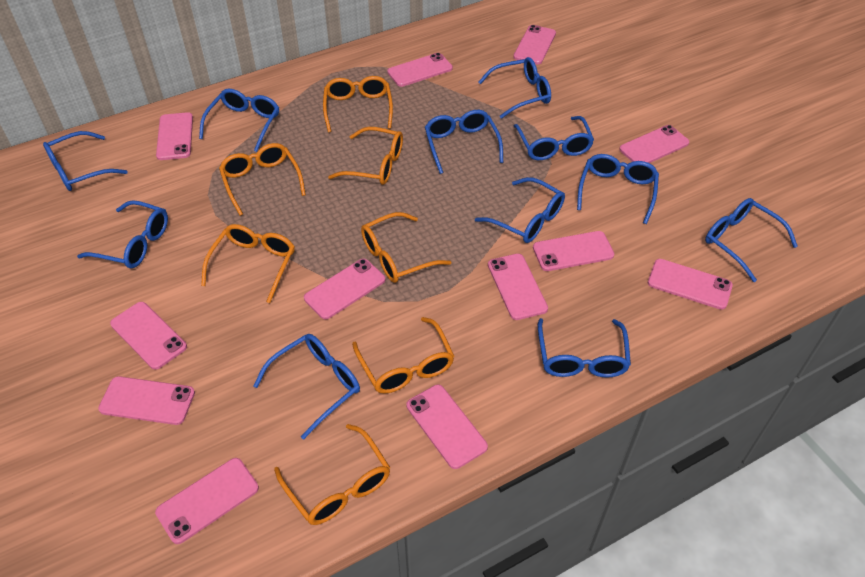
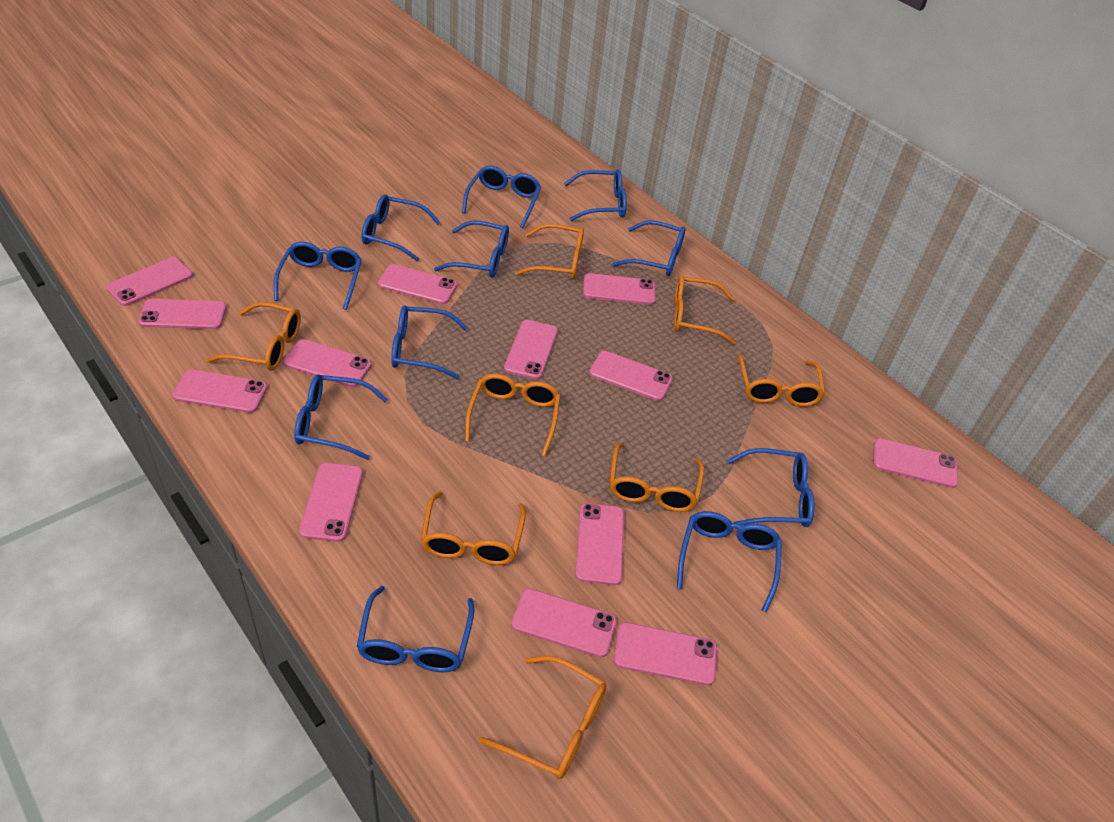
orange glasses: 7 -> 8
pink phone: 12 -> 13

